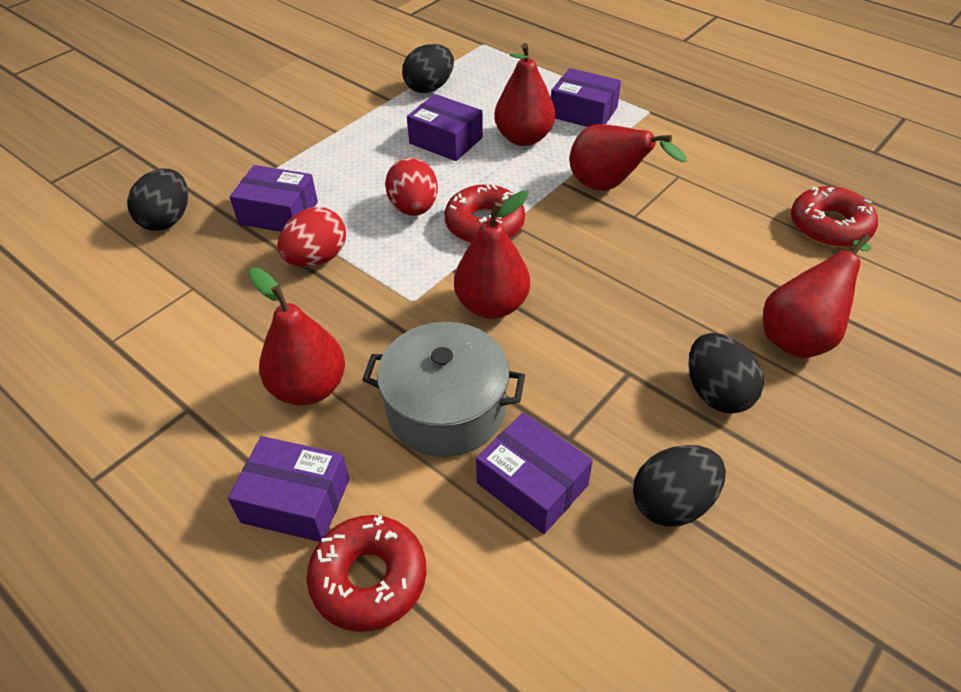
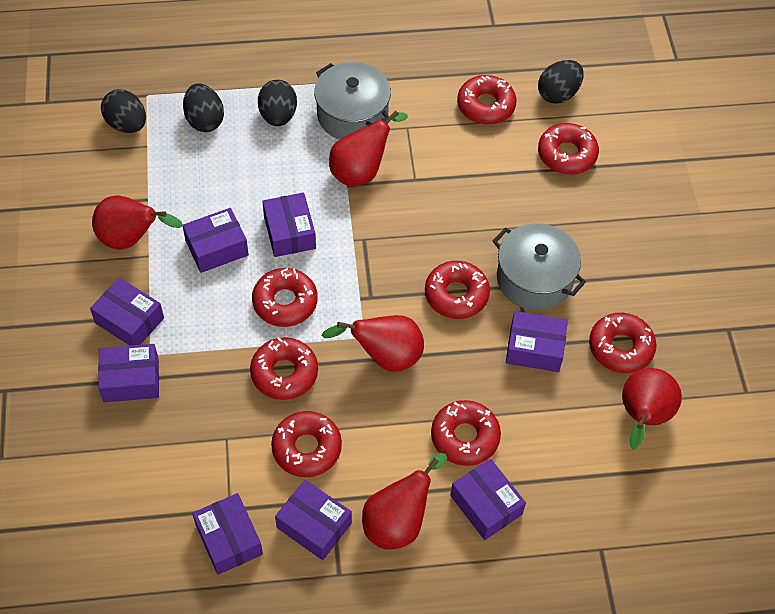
grey pot: 1 -> 2
purple box: 5 -> 8
red donut: 3 -> 8
red egg: 2 -> 0

